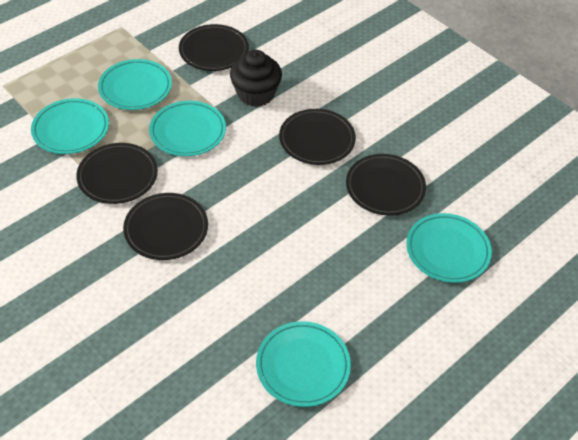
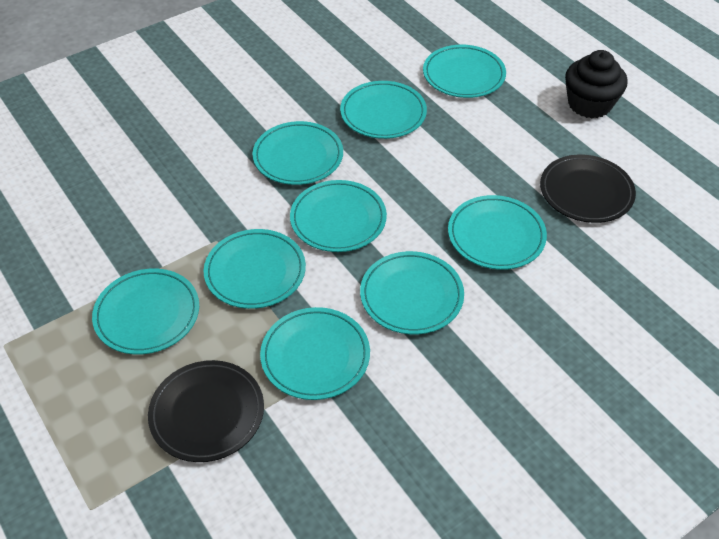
black plate: 5 -> 2
turquoise plate: 5 -> 9

